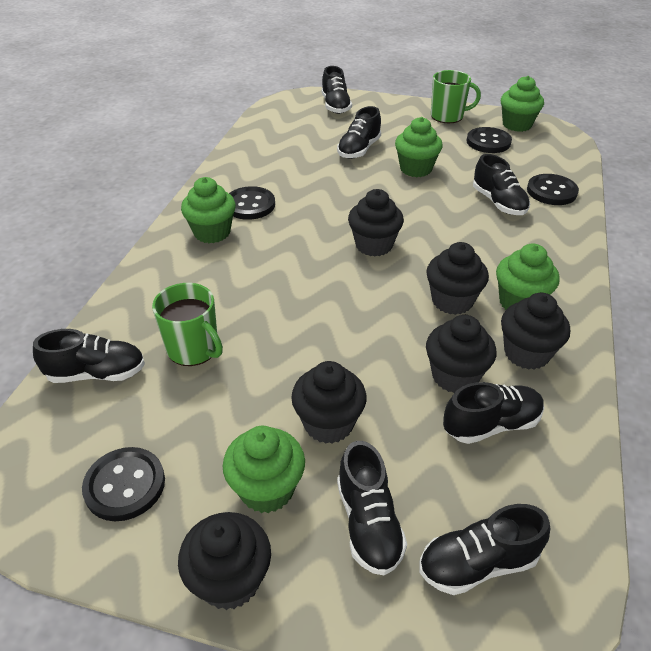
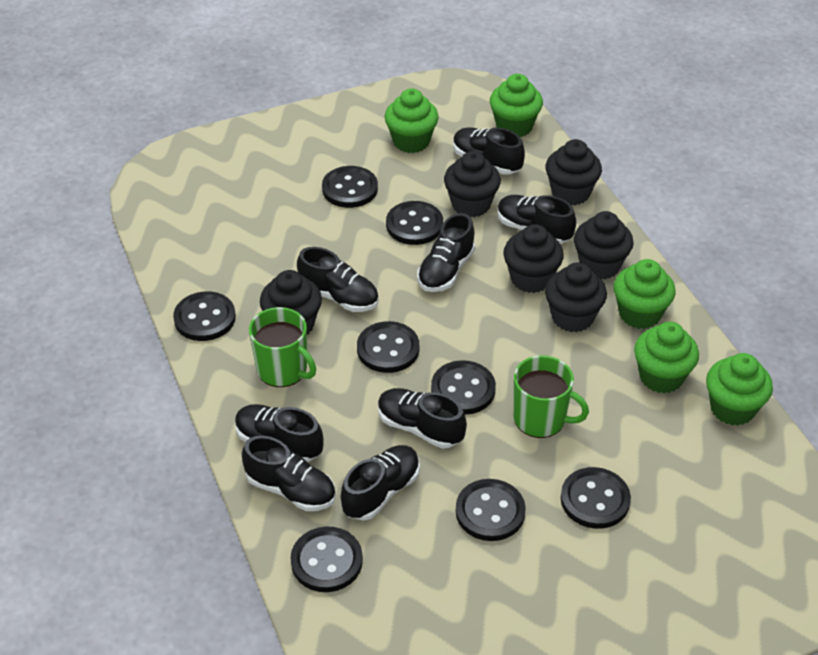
black button: 4 -> 8
black shoe: 7 -> 8

